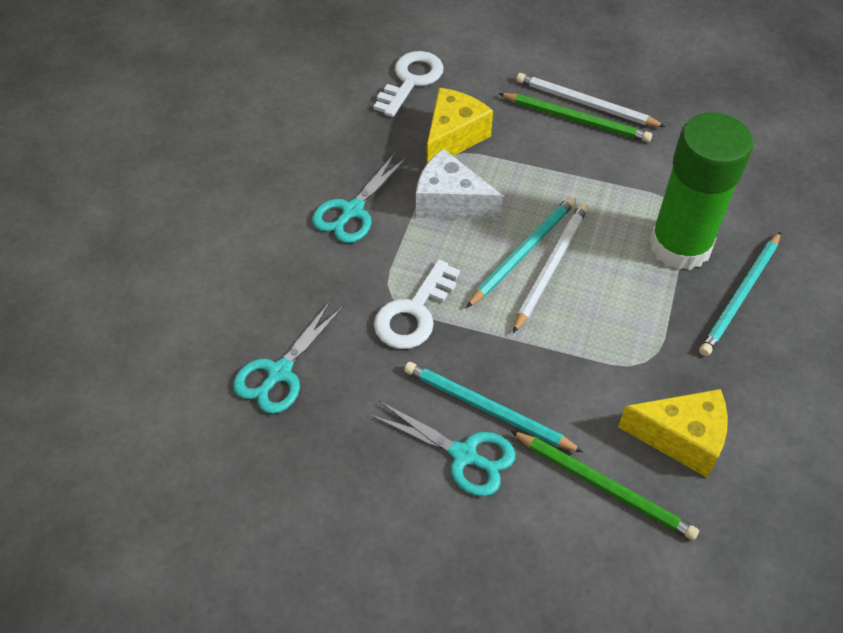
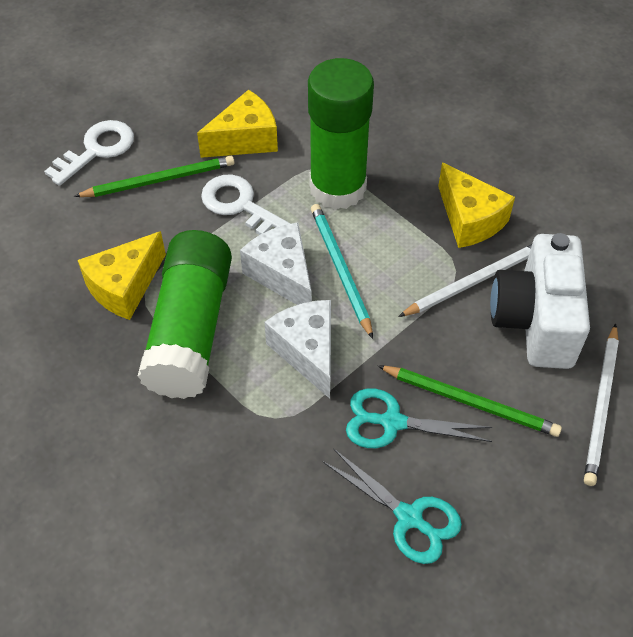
green glue stick: 1 -> 2
turquoise pencil: 3 -> 1
turquoise scissors: 3 -> 2
white camera: 0 -> 1
white cheese: 1 -> 2
yellow cheese: 2 -> 3

